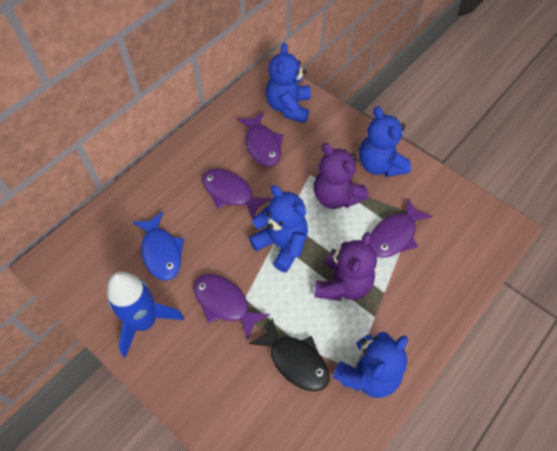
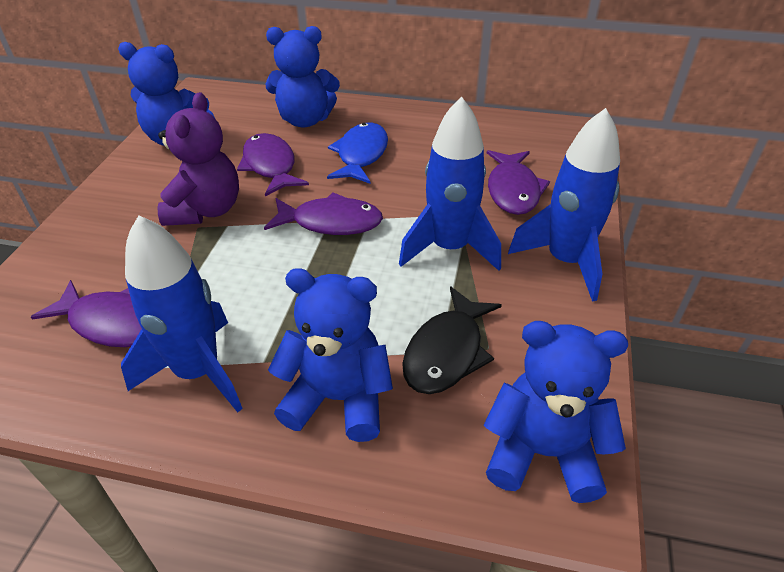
blue rocket: 1 -> 3
purple teddy bear: 2 -> 1

